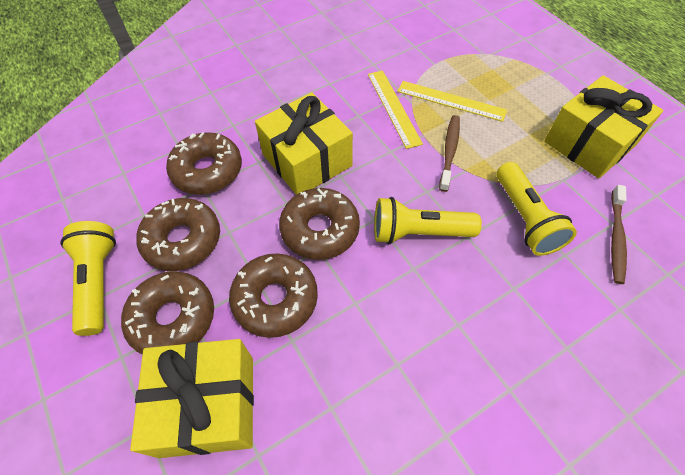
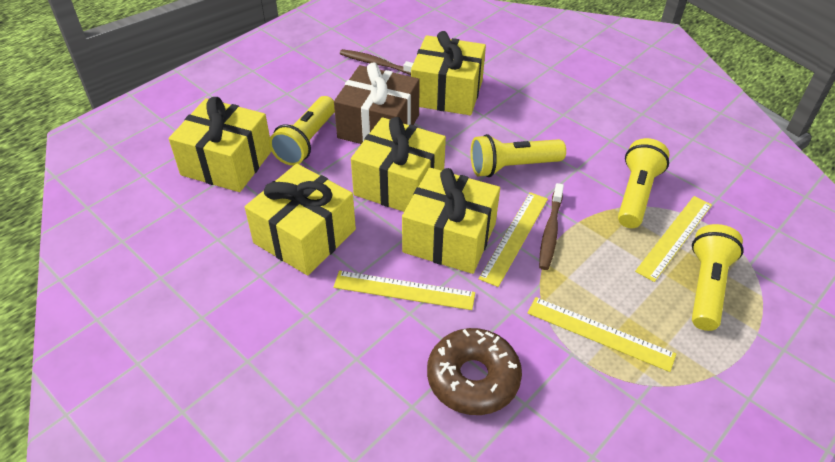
brown donut: 5 -> 1
brown gift: 0 -> 1
yellow flashlight: 3 -> 4
yellow gift: 3 -> 5
yellow ruler: 2 -> 4

